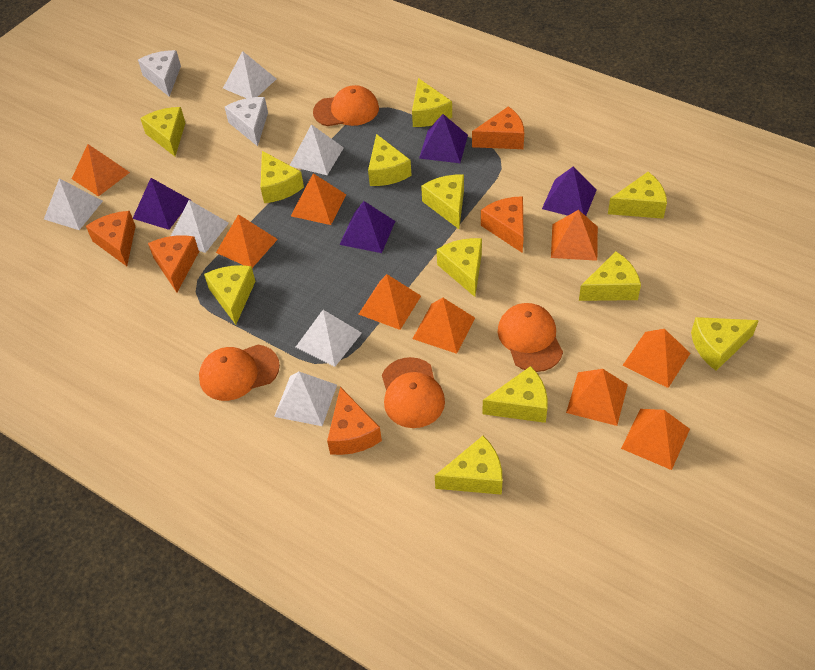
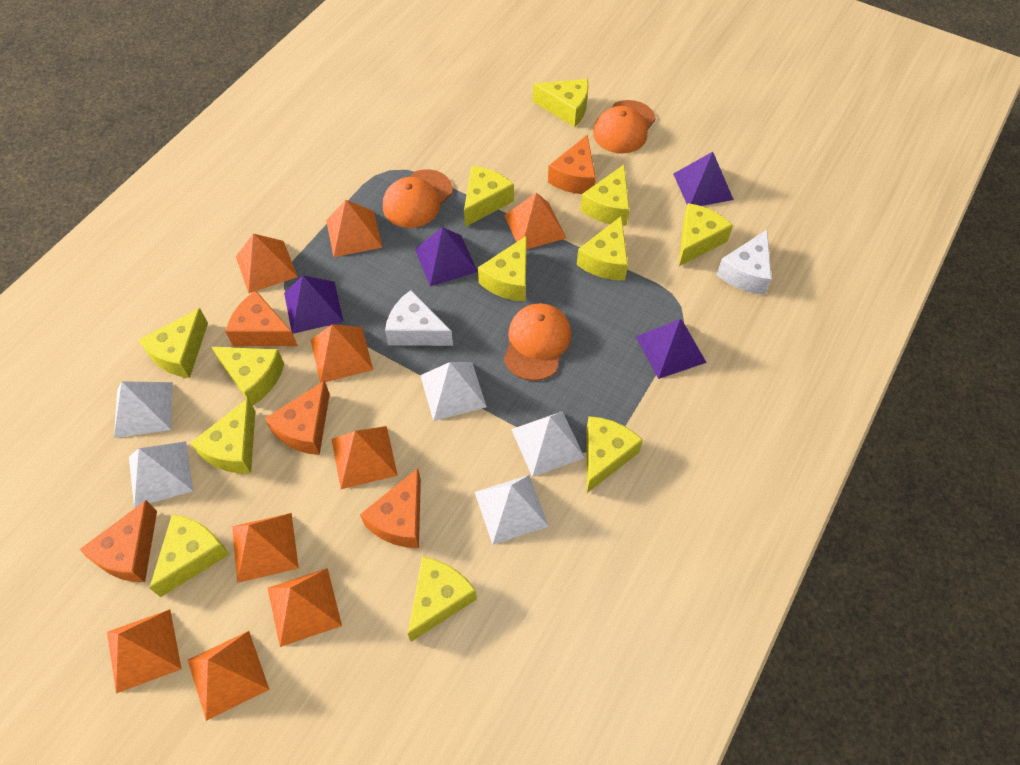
orange cap: 4 -> 3
white pyramid: 6 -> 5

